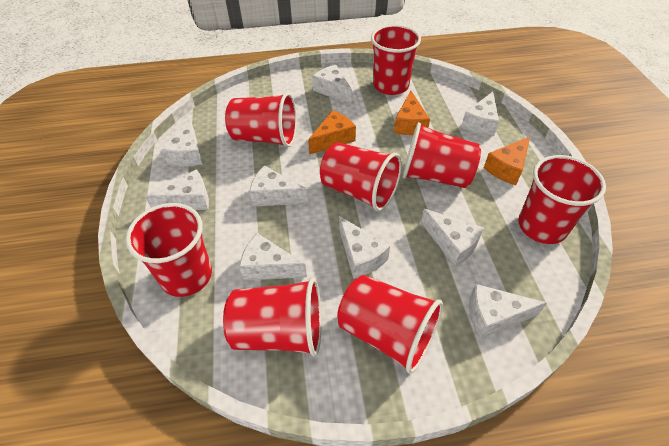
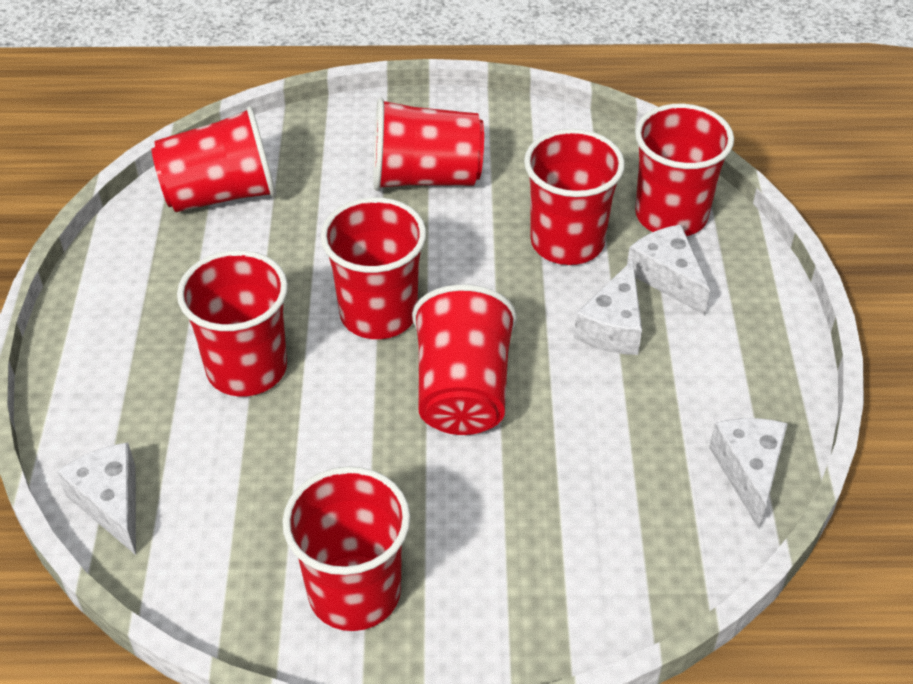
orange cheese: 3 -> 0
white cheese: 9 -> 4

